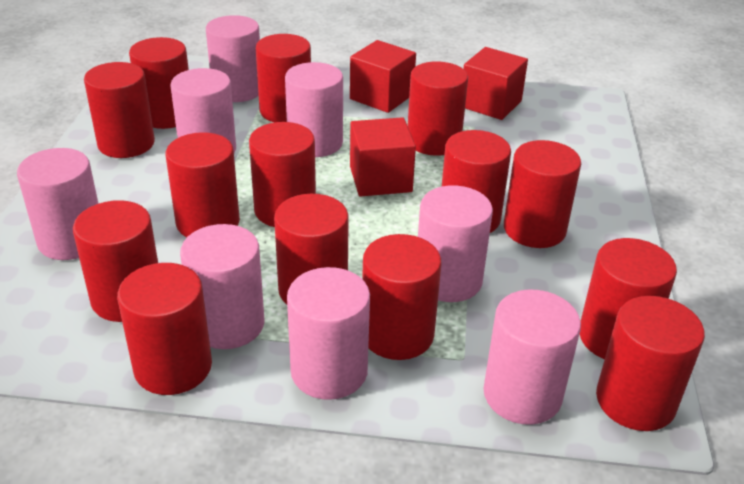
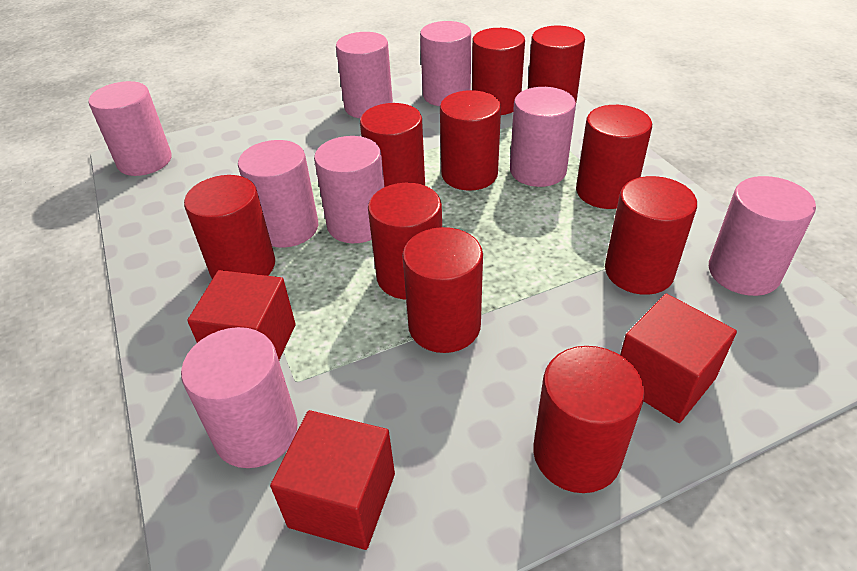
red cylinder: 14 -> 10

